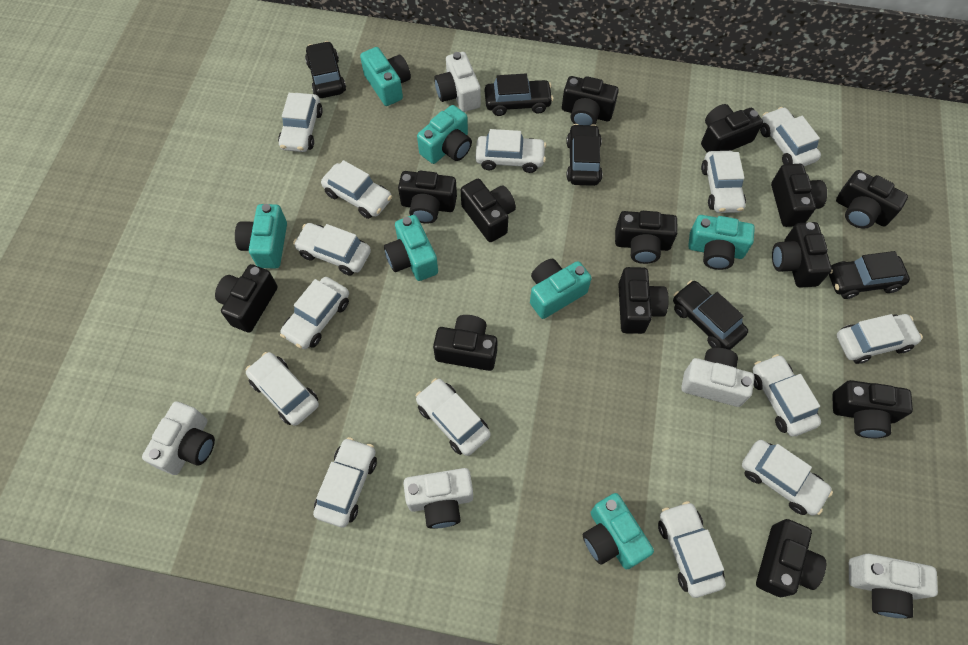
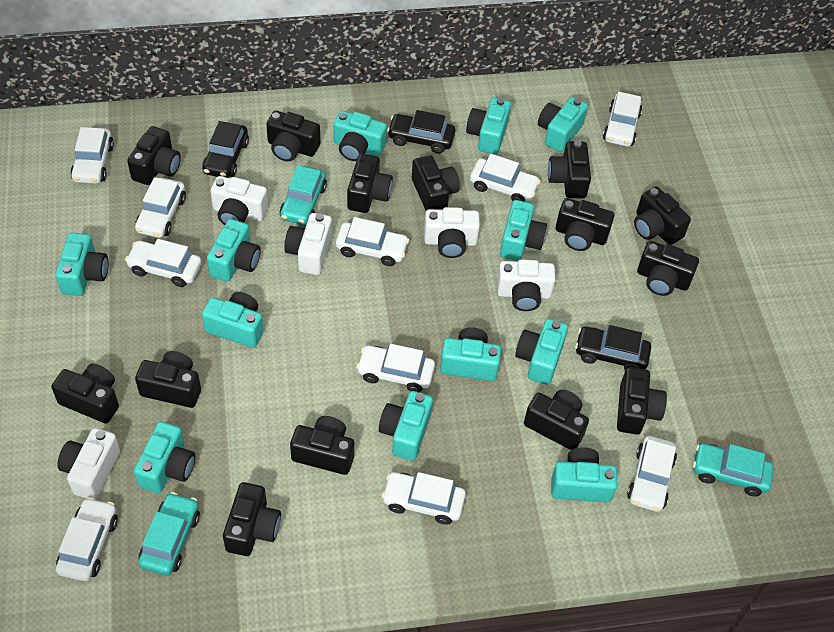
black camera: 13 -> 14
black car: 5 -> 3
turquoise camera: 7 -> 12
turquoise car: 0 -> 3
white car: 14 -> 10

